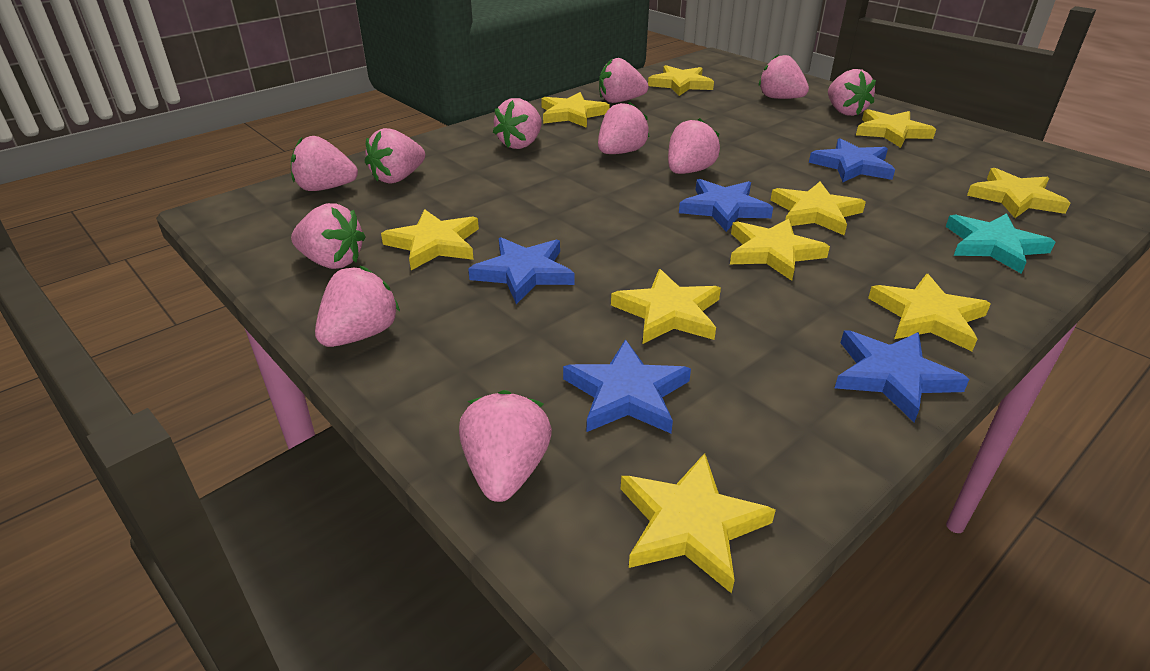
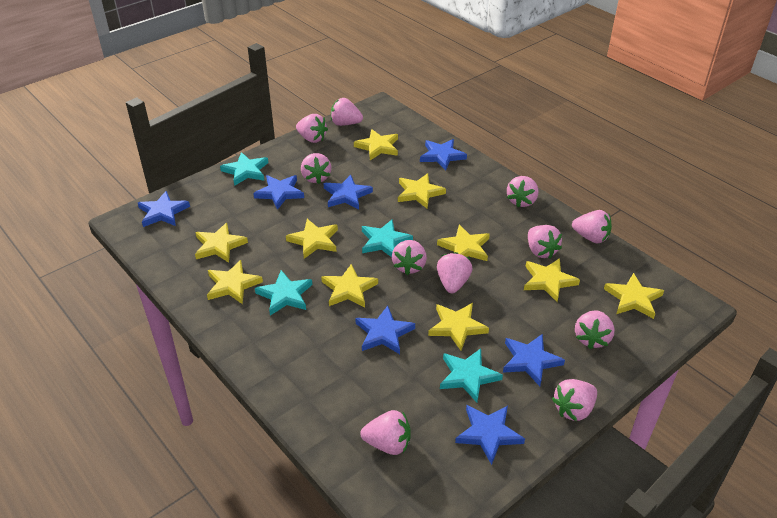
blue star: 5 -> 7
turquoise star: 1 -> 4

